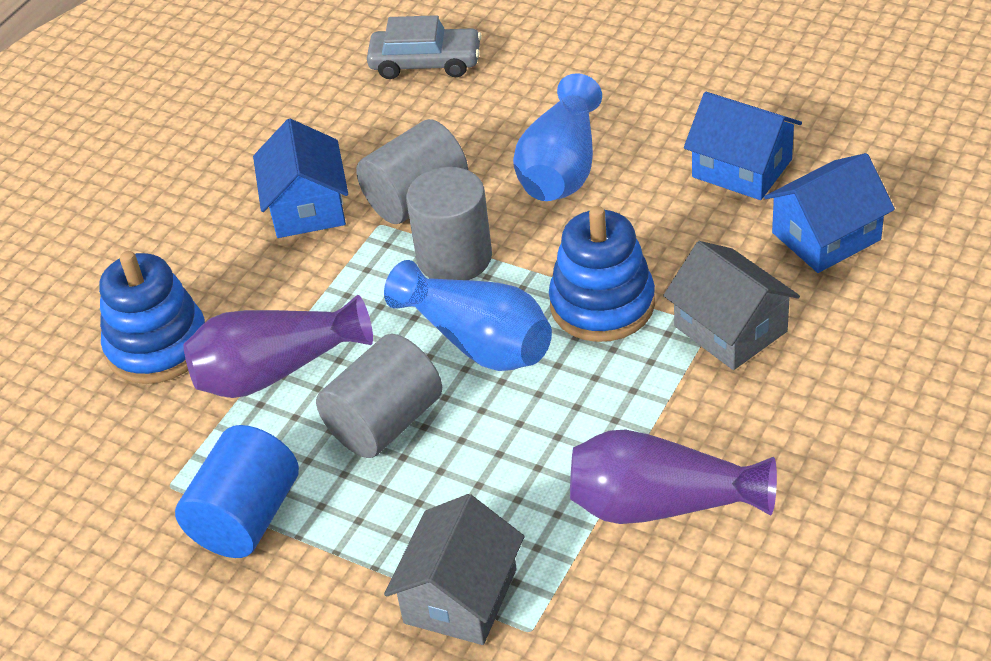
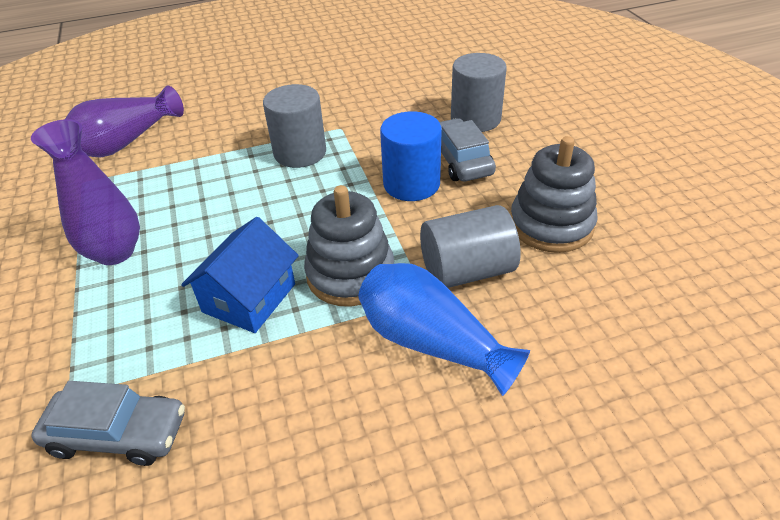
blue house: 3 -> 1
blue stacking toy: 2 -> 0
blue vase: 2 -> 1
grey car: 1 -> 2
grey house: 2 -> 0
grey stacking toy: 0 -> 2

